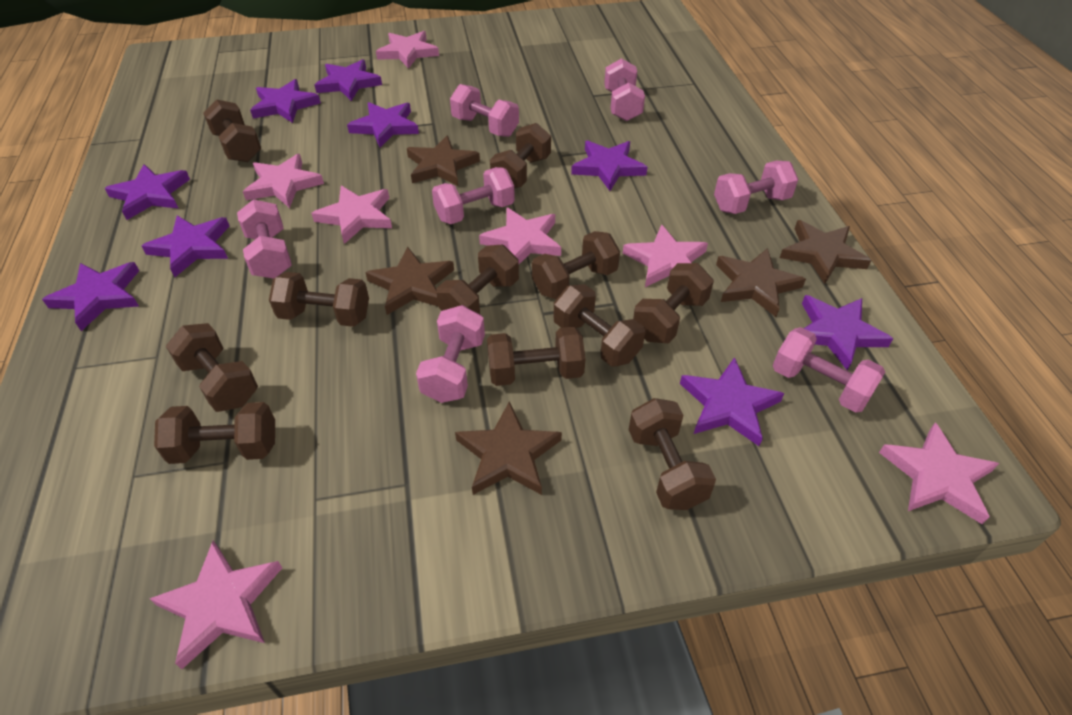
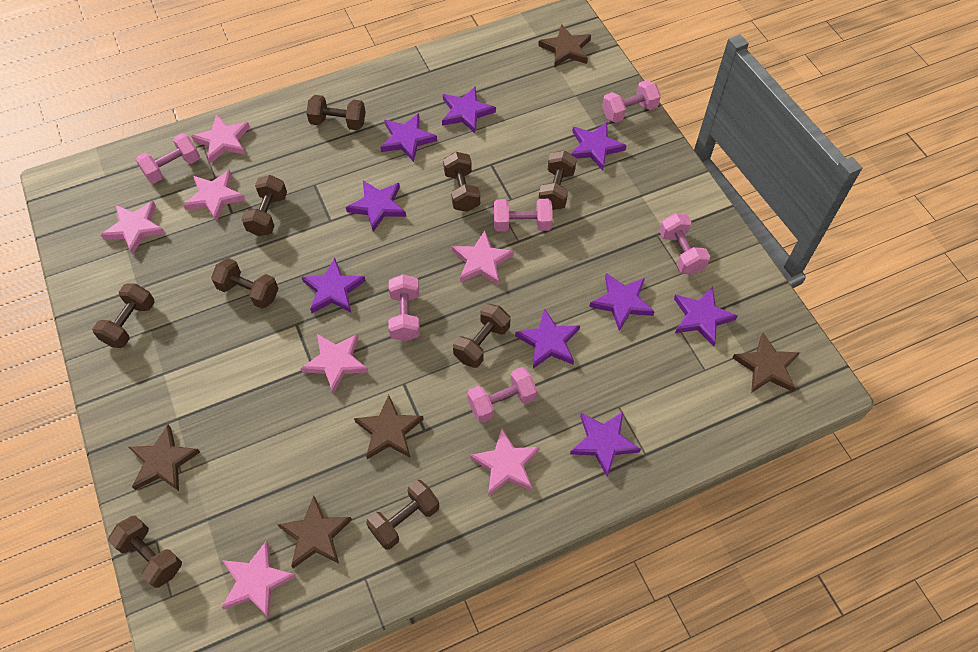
brown dumbbell: 11 -> 9
pink dumbbell: 7 -> 6

